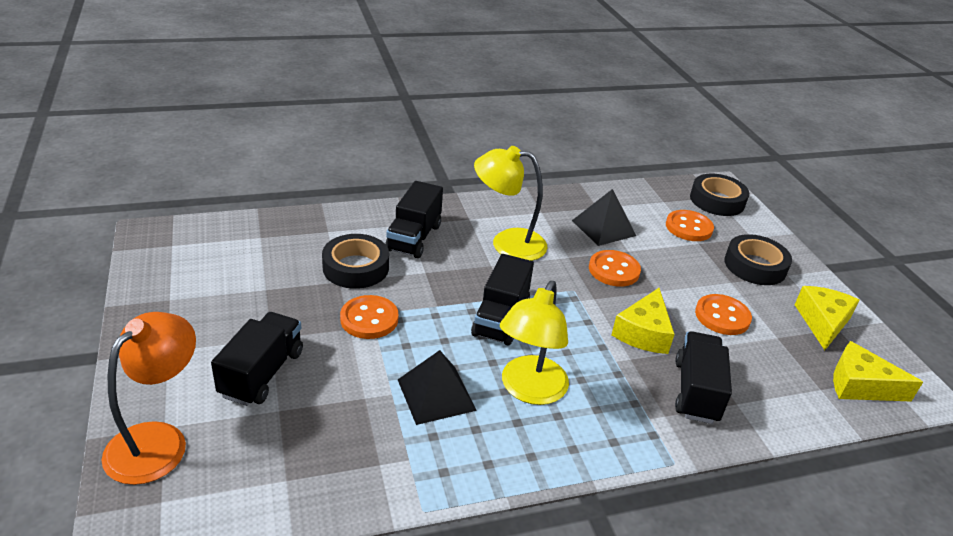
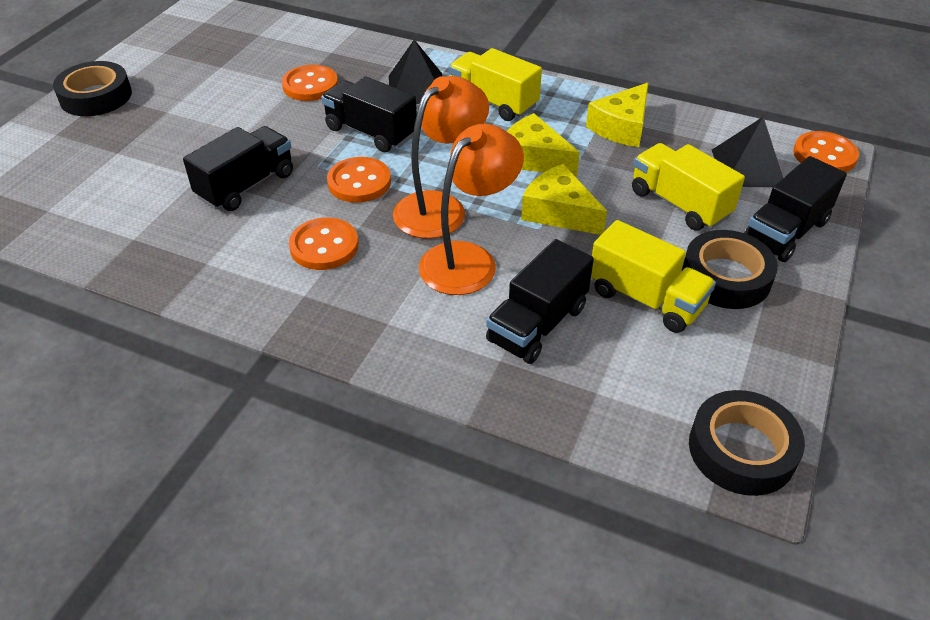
orange lamp: 1 -> 2
yellow lamp: 2 -> 0
yellow truck: 0 -> 3

